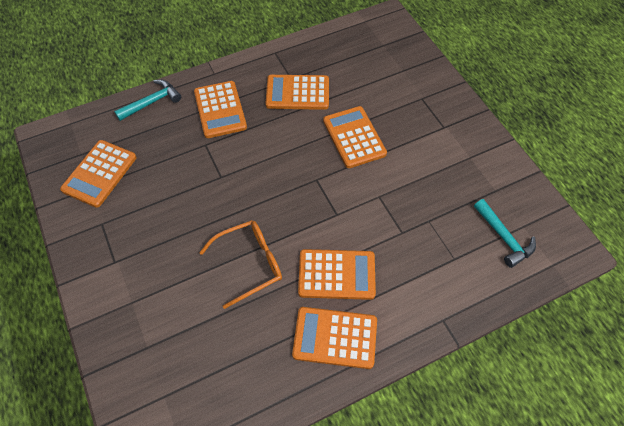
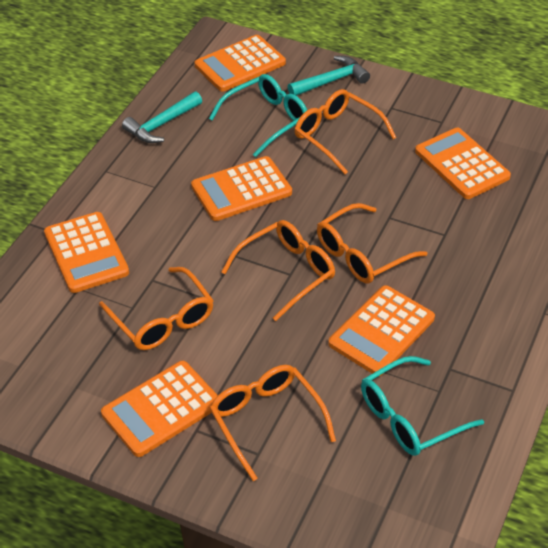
orange glasses: 1 -> 5
turquoise glasses: 0 -> 2

